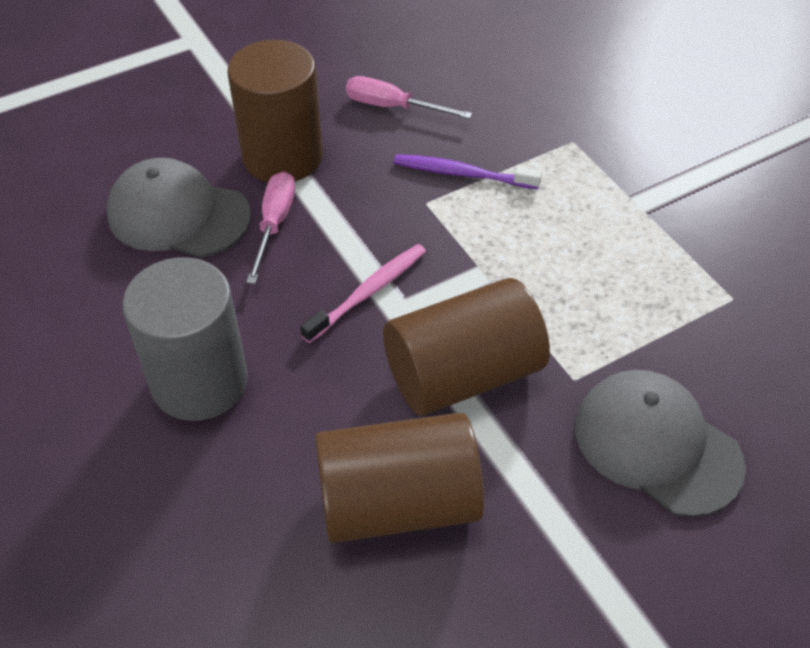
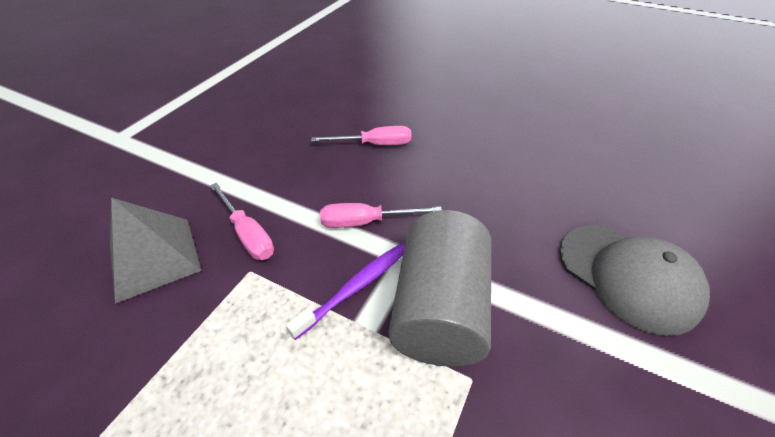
brown cylinder: 3 -> 0
grey cap: 2 -> 1
grey pyramid: 0 -> 1
pink screwdriver: 2 -> 3
pink toothbrush: 1 -> 0

